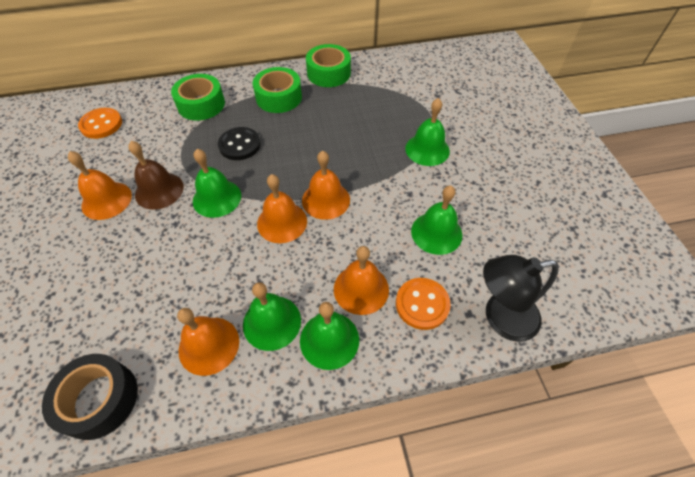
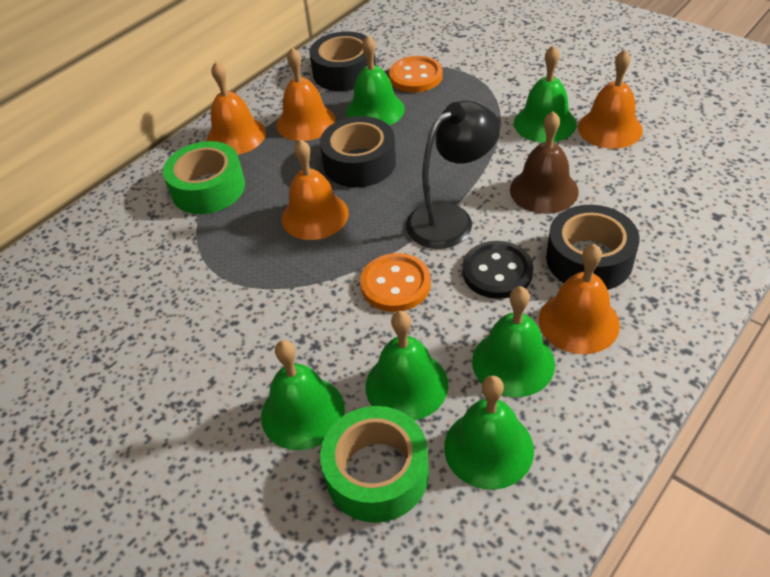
black tape: 1 -> 3
green bell: 5 -> 6
green tape: 3 -> 2

